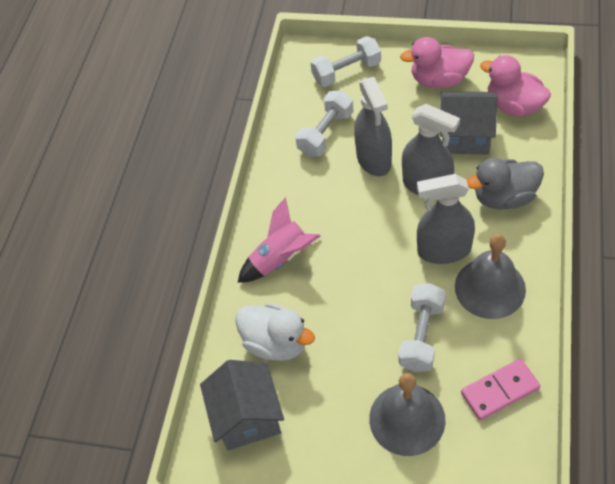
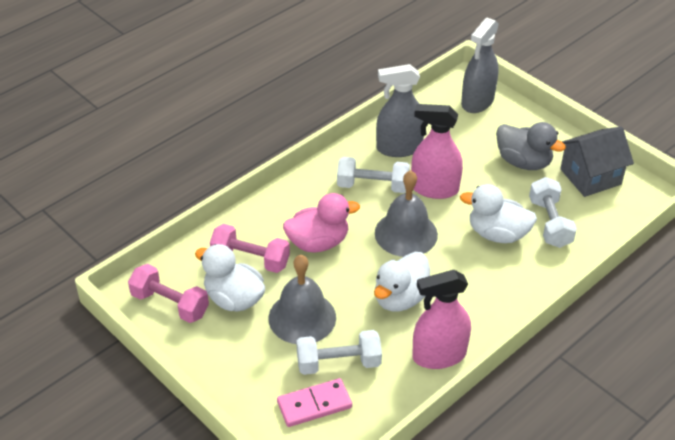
grey house: 2 -> 1
grey spray bottle: 3 -> 2
pink duck: 2 -> 1
pink dumbbell: 0 -> 2
pink rocket: 1 -> 0
pink spray bottle: 0 -> 2
white duck: 1 -> 3

